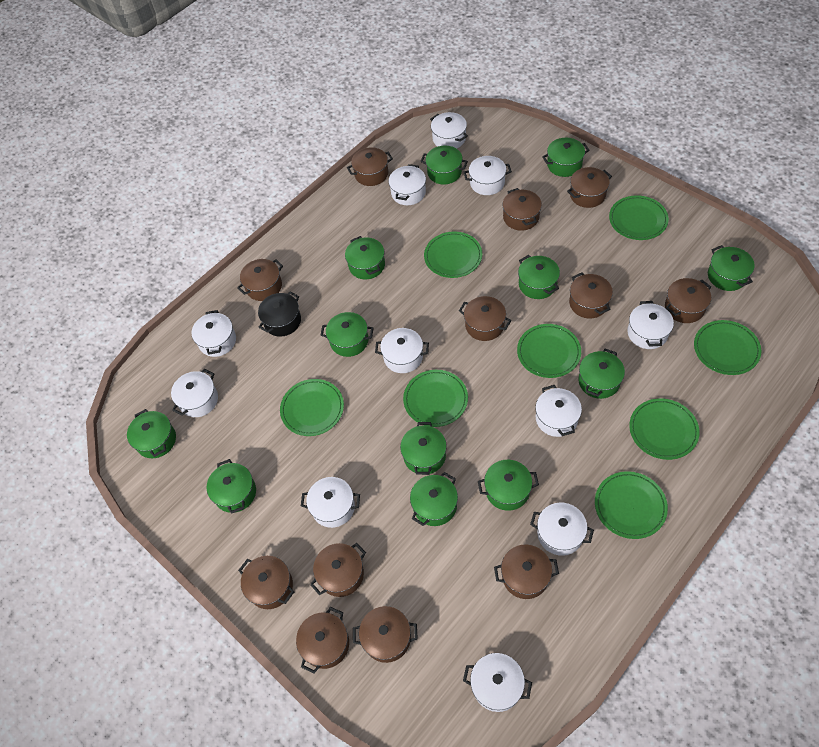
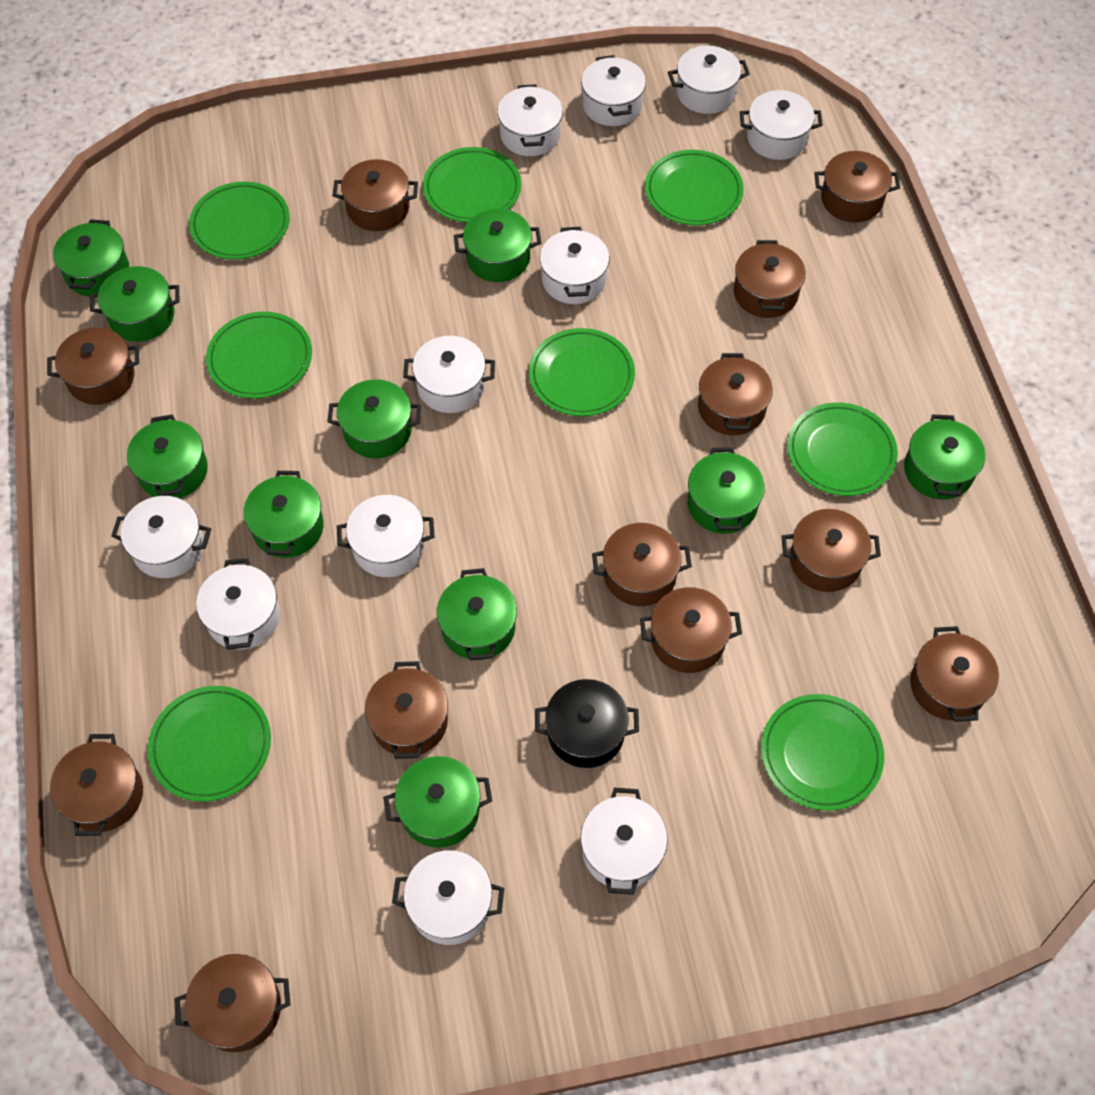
green pot: 12 -> 10

